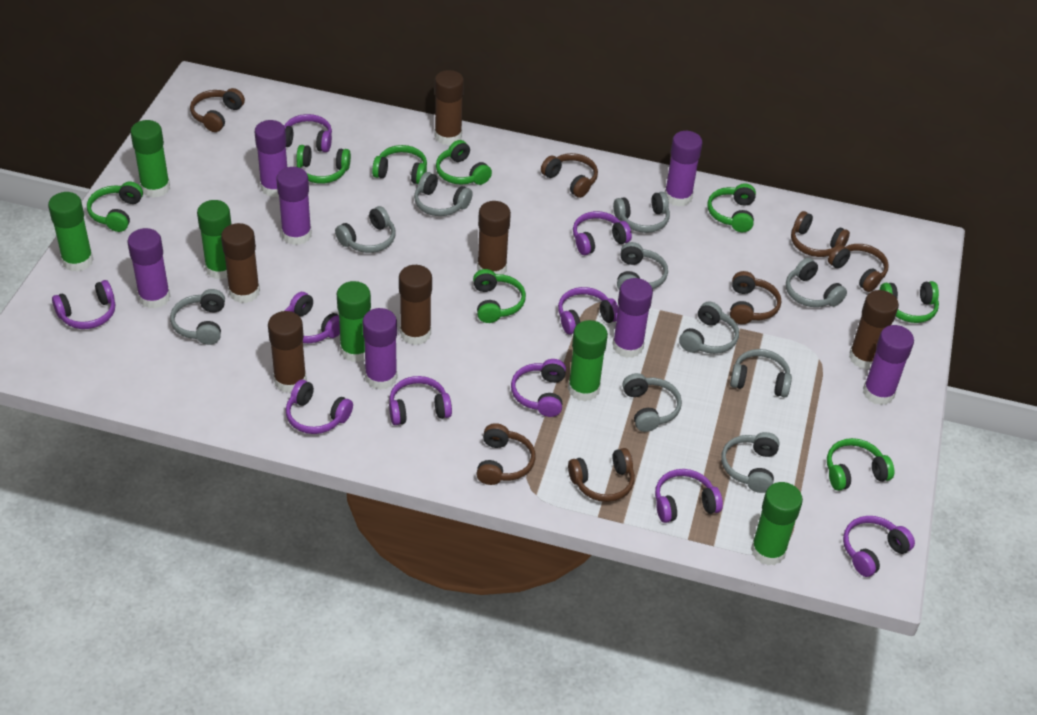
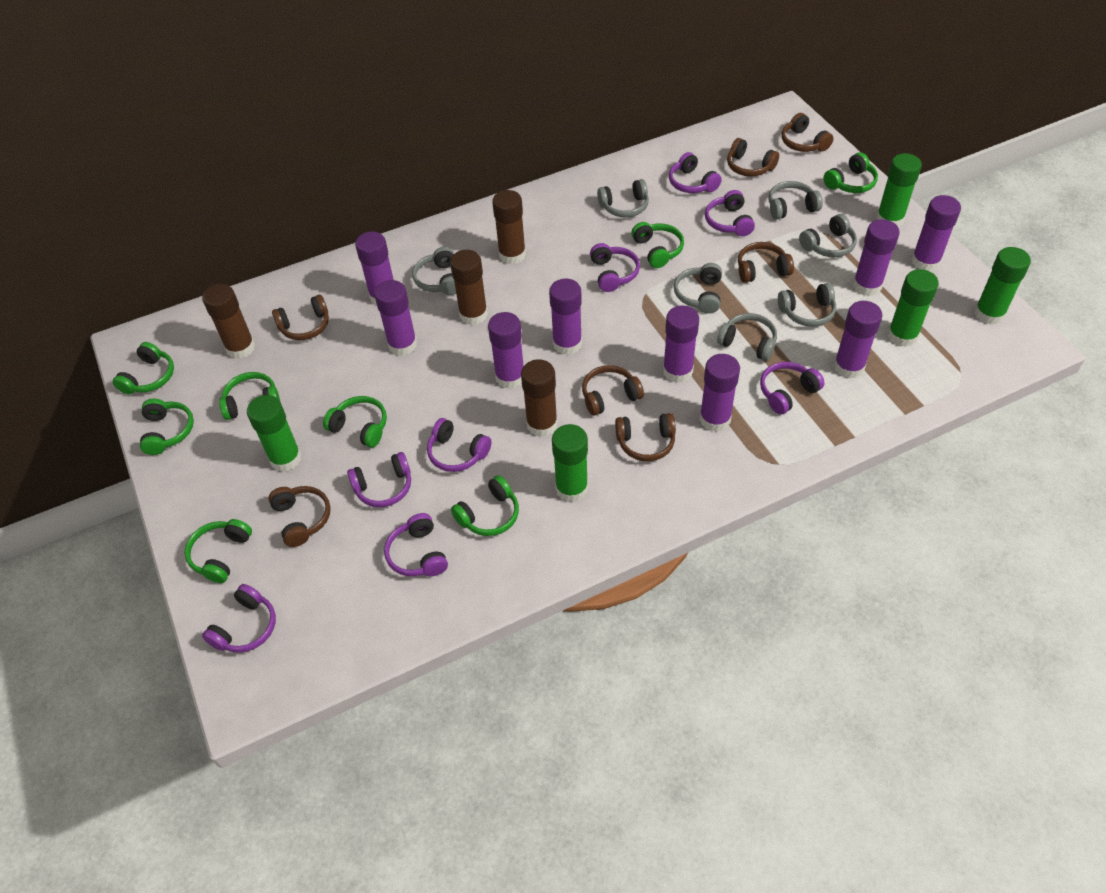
brown glue stick: 6 -> 4
green glue stick: 6 -> 5
grey headphones: 10 -> 7
purple glue stick: 7 -> 9
purple headphones: 10 -> 8

